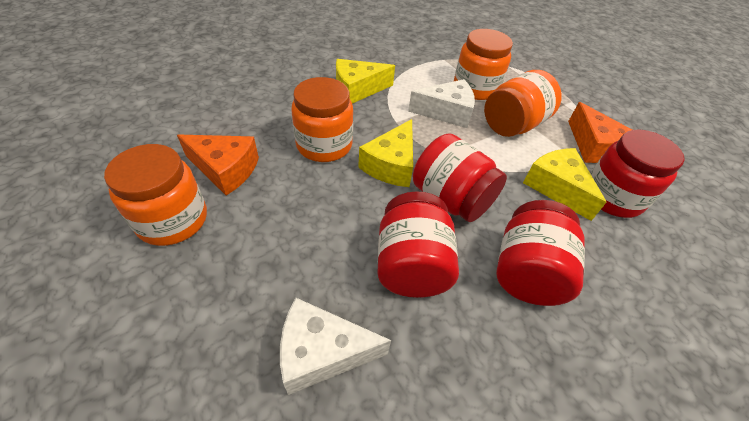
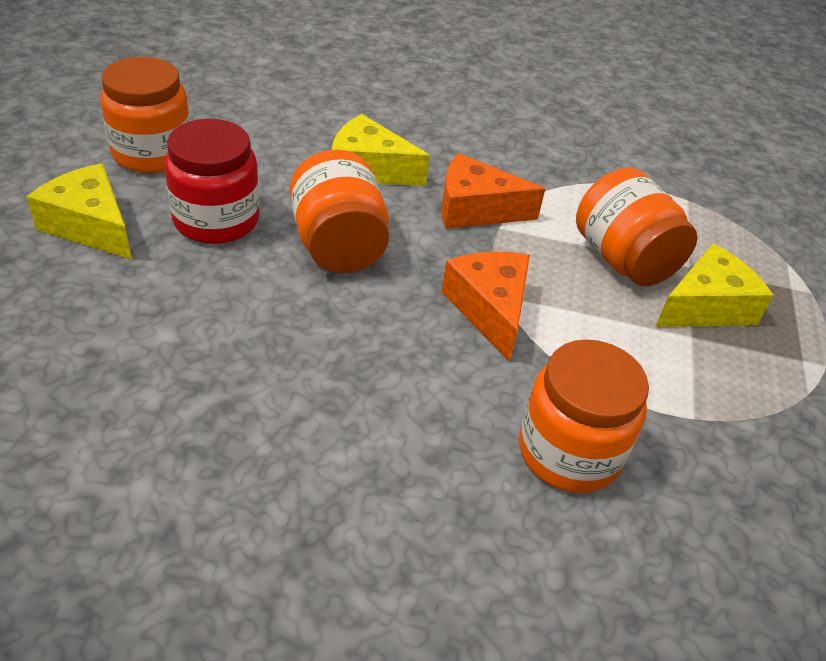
red jar: 4 -> 1
white cheese: 2 -> 0

